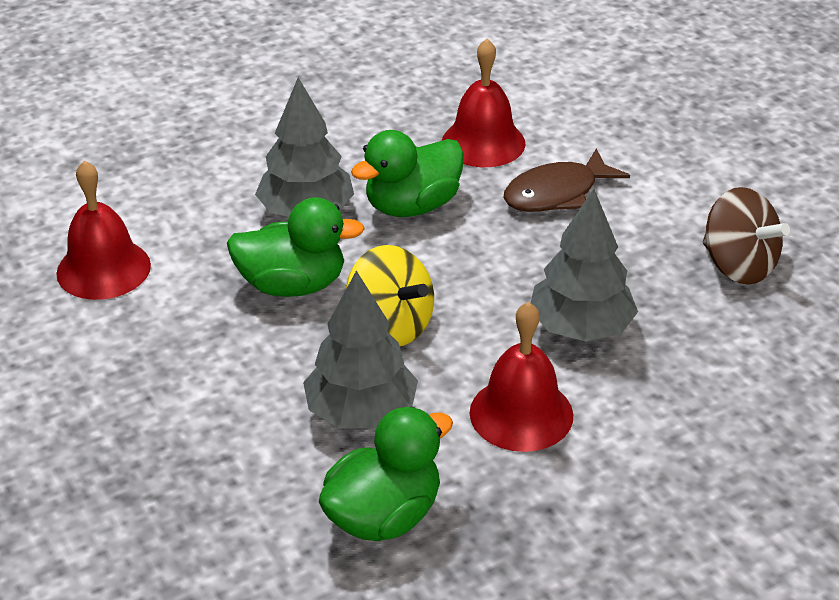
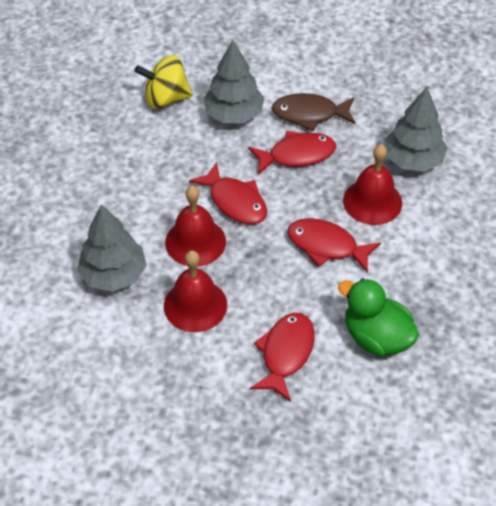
brown spinning top: 1 -> 0
green duck: 3 -> 1
red fish: 0 -> 4

